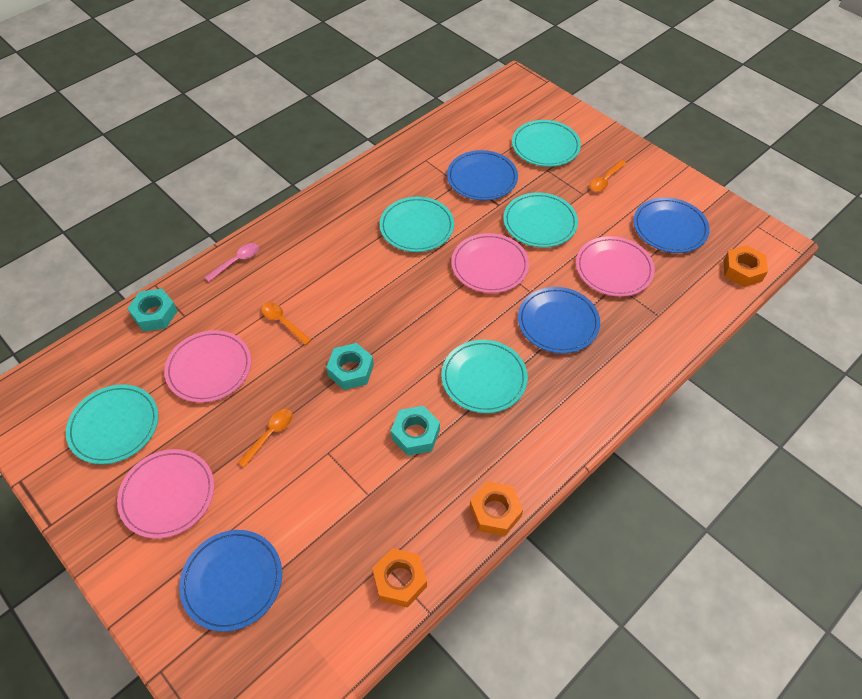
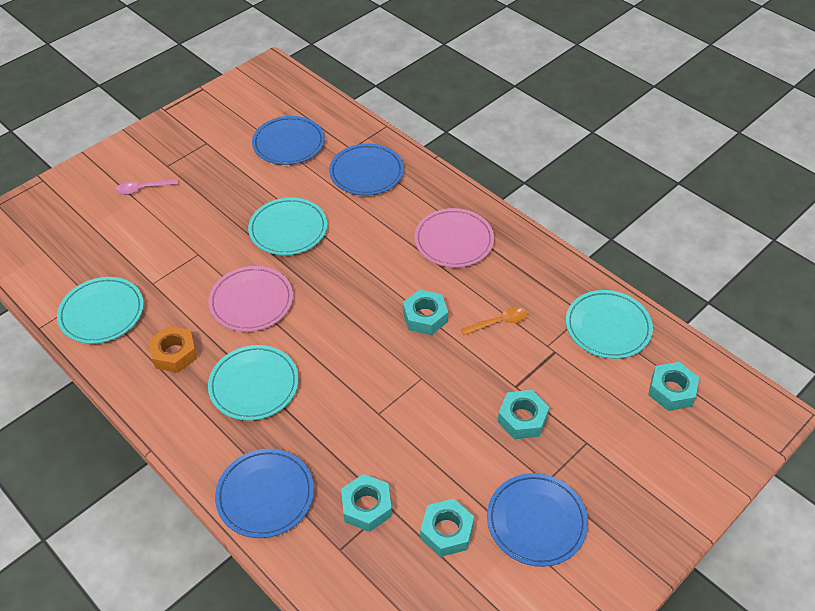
orange nut: 3 -> 1
orange spoon: 3 -> 1
pink plate: 4 -> 2
turquoise nut: 3 -> 5
turquoise plate: 5 -> 4

